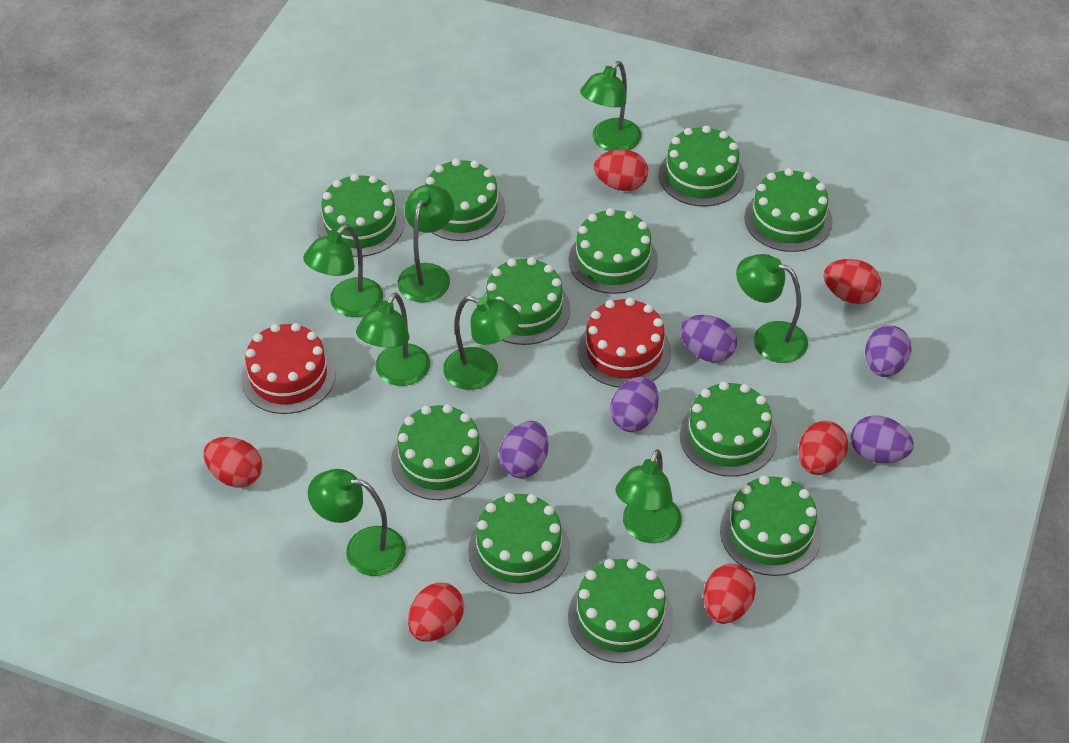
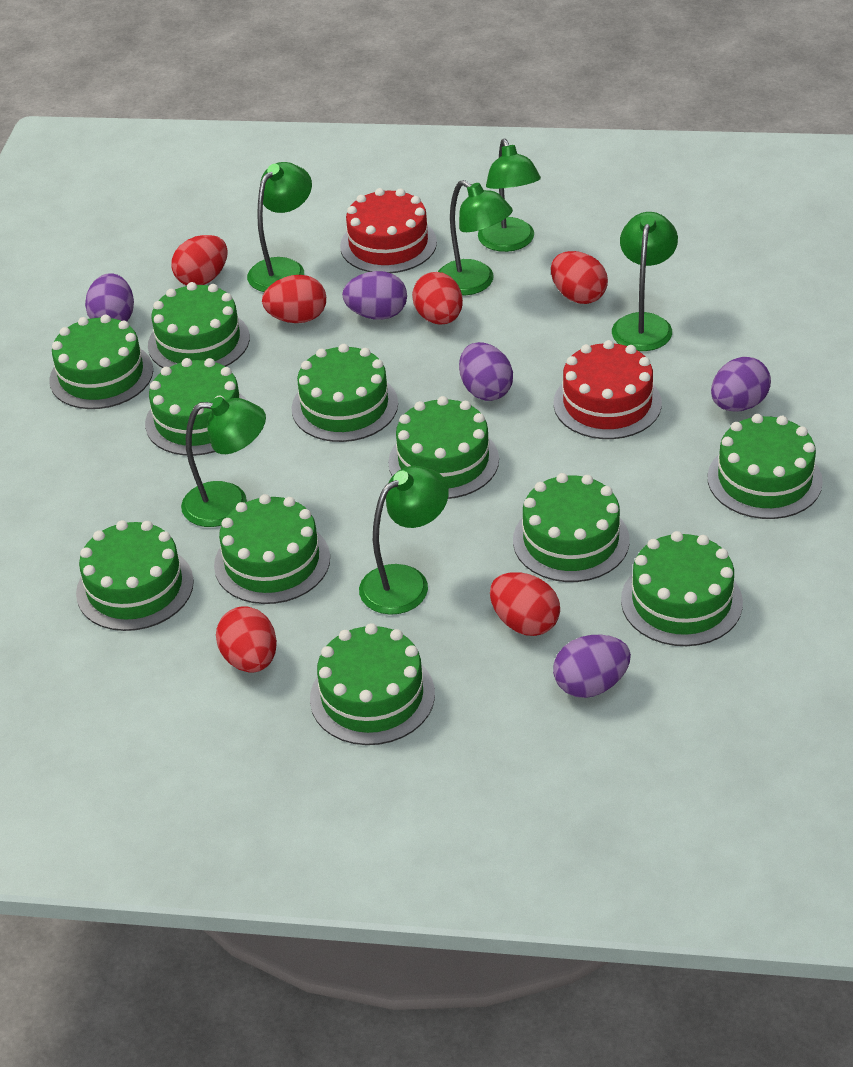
green lamp: 8 -> 6

